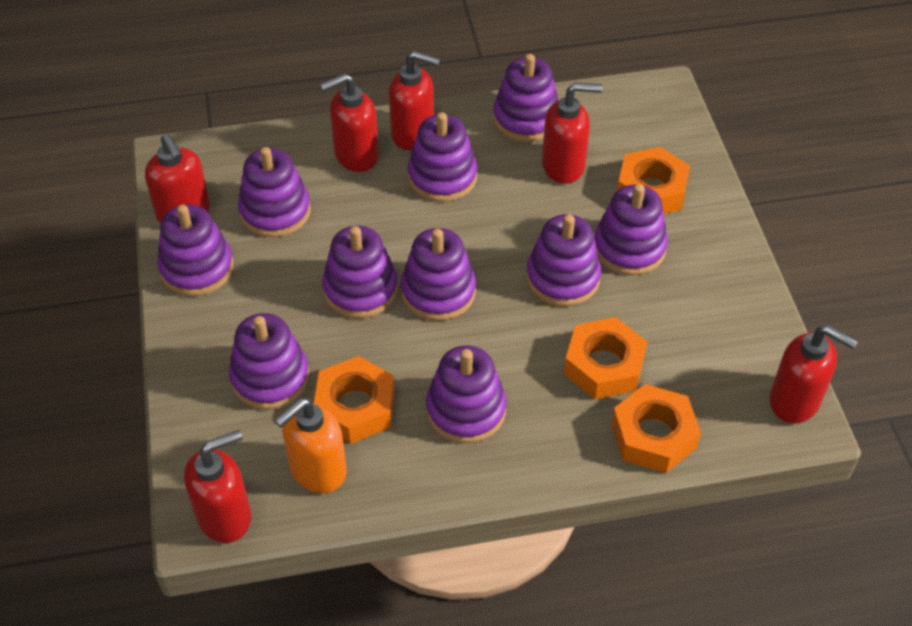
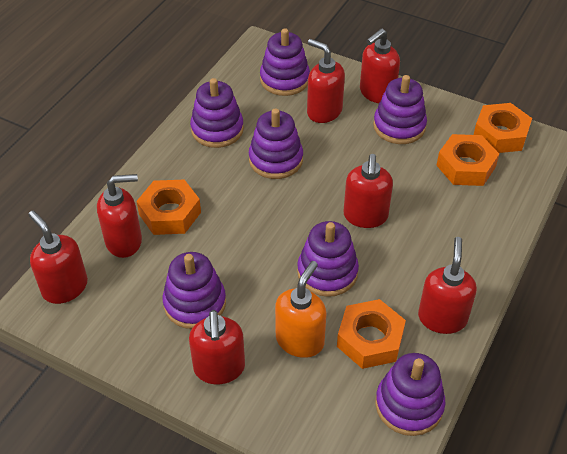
purple stacking toy: 10 -> 7
red soap dispenser: 6 -> 7

